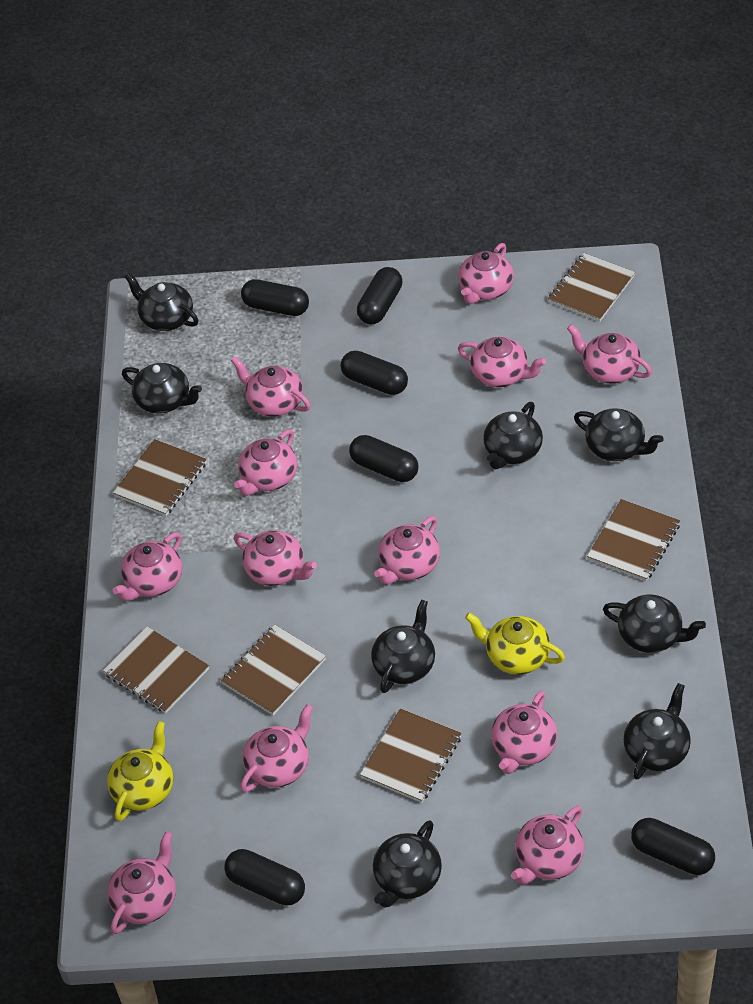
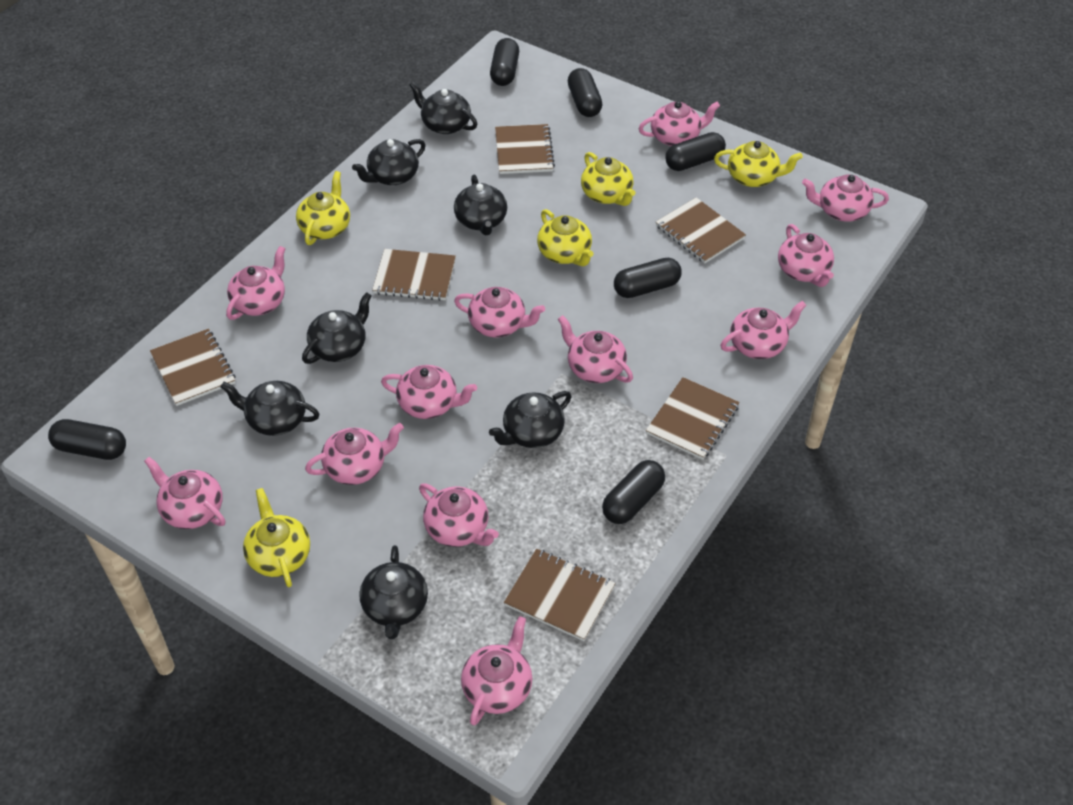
black teapot: 8 -> 7
yellow teapot: 2 -> 5

